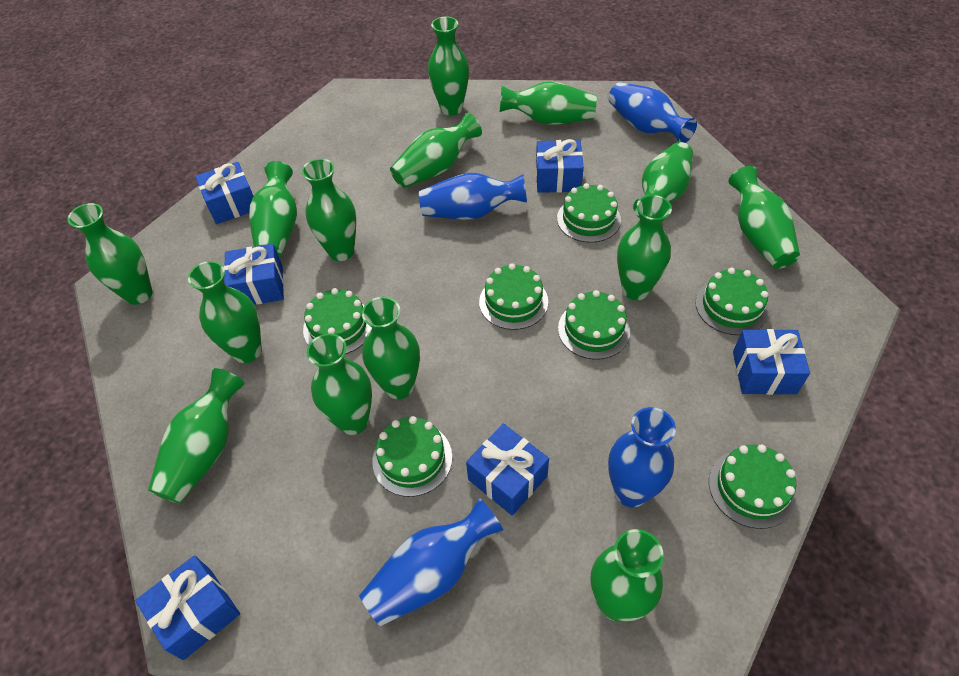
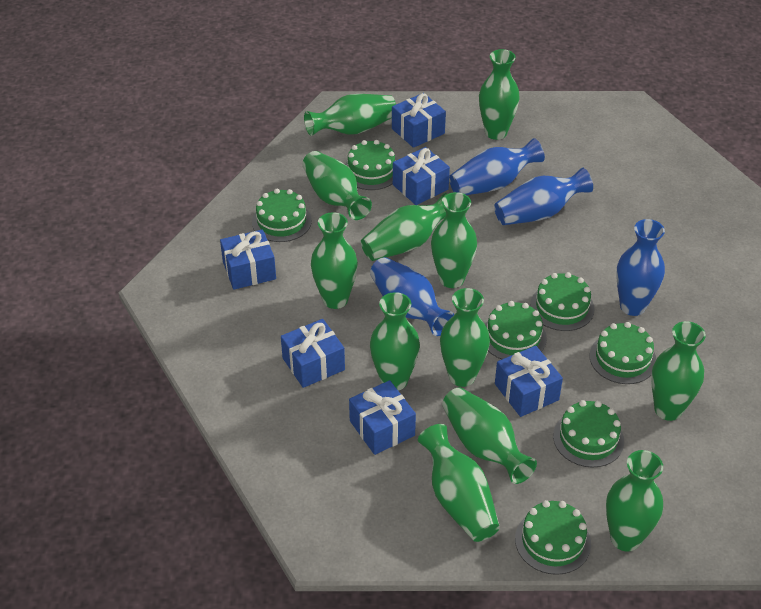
green vase: 14 -> 12

